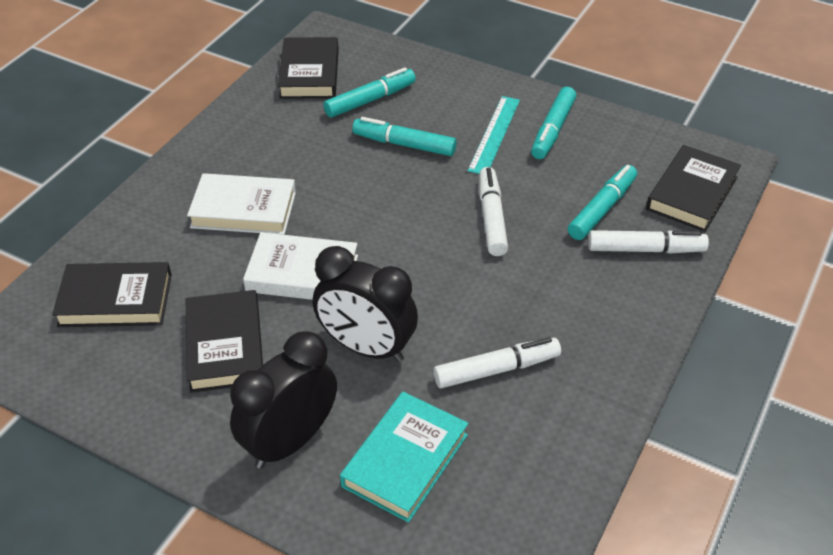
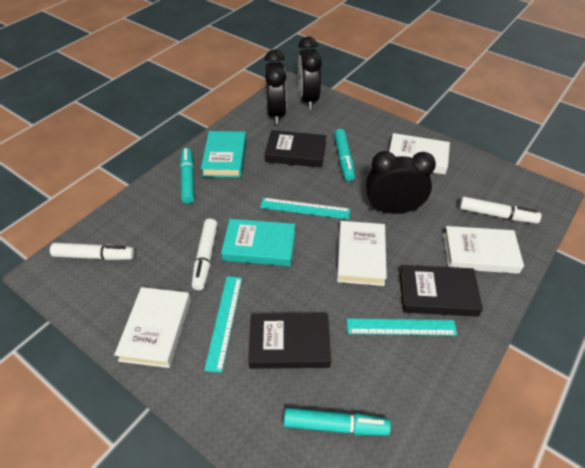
black book: 4 -> 3
black clock: 2 -> 3
turquoise book: 1 -> 2
turquoise marker: 4 -> 3
turquoise ruler: 1 -> 3
white book: 2 -> 4

